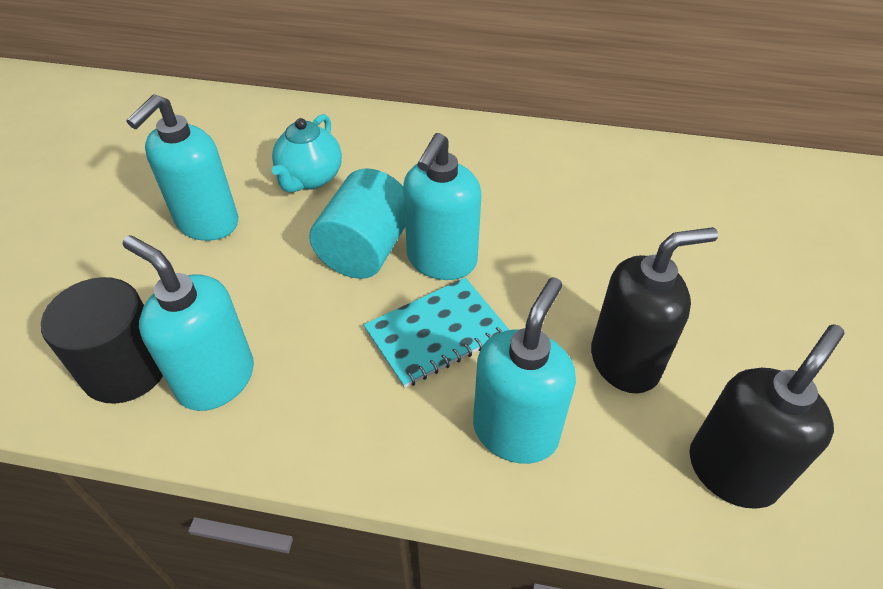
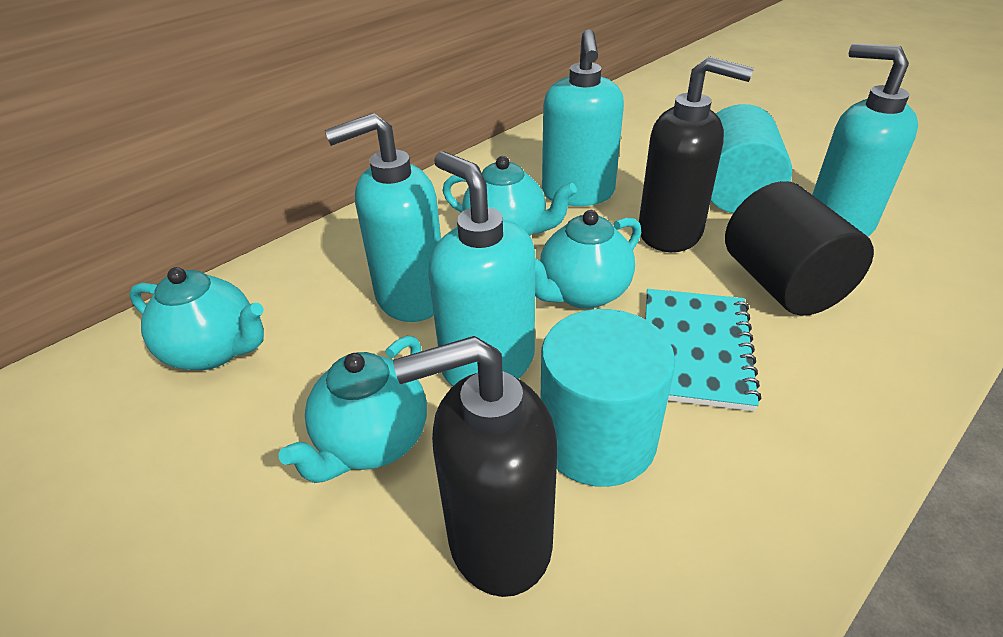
turquoise cylinder: 1 -> 2
turquoise teapot: 1 -> 4

